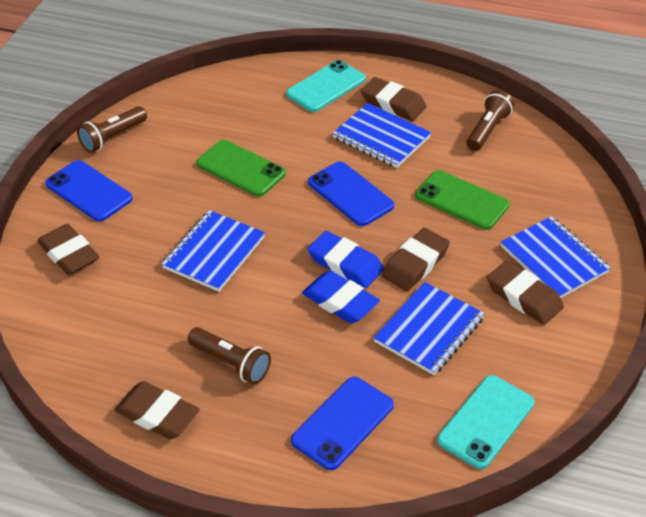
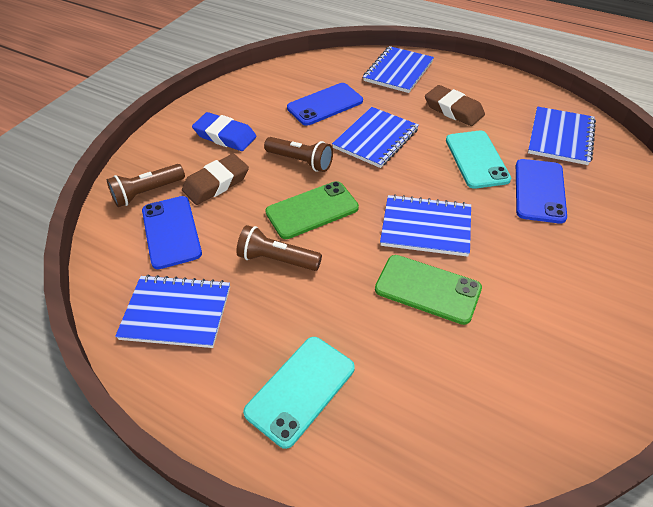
blue eraser: 2 -> 1
blue notebook: 4 -> 5
brown eraser: 5 -> 2

